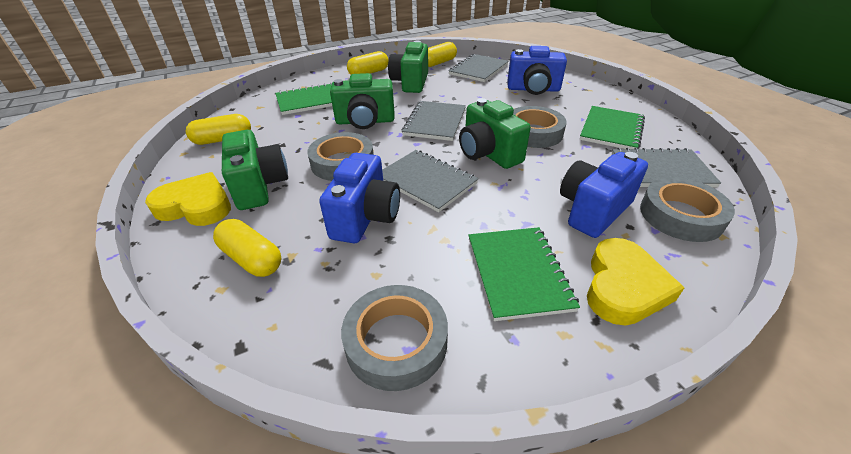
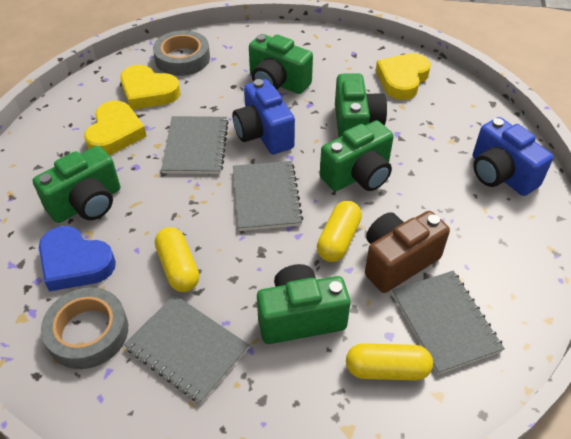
blue camera: 3 -> 2
blue heart: 0 -> 1
brown camera: 0 -> 1
green camera: 4 -> 5
green notebook: 3 -> 0
grey tape: 4 -> 2
yellow capsule: 4 -> 3
yellow heart: 2 -> 3

